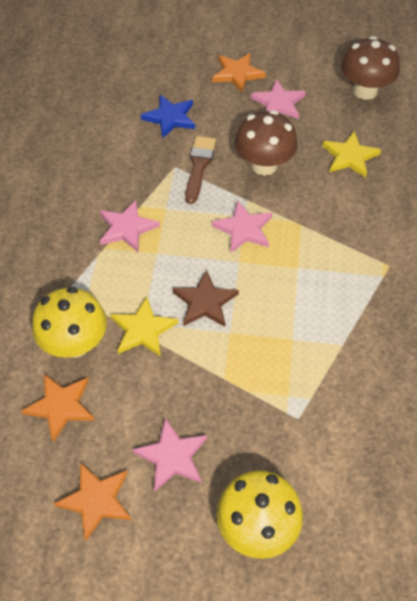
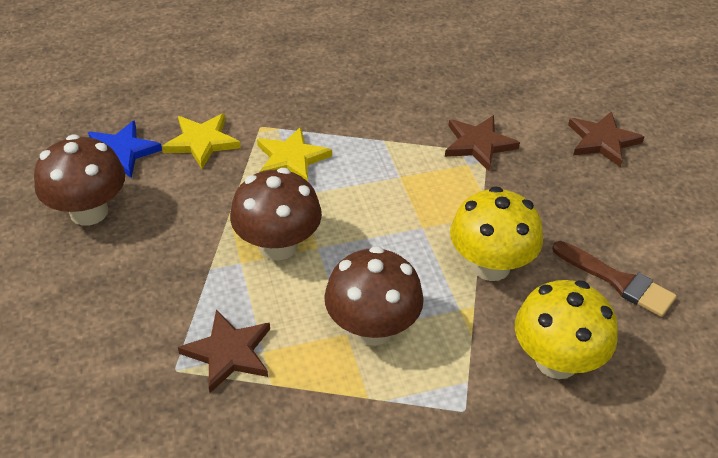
brown mushroom: 2 -> 3
brown star: 1 -> 3
orange star: 3 -> 0
pink star: 4 -> 0

